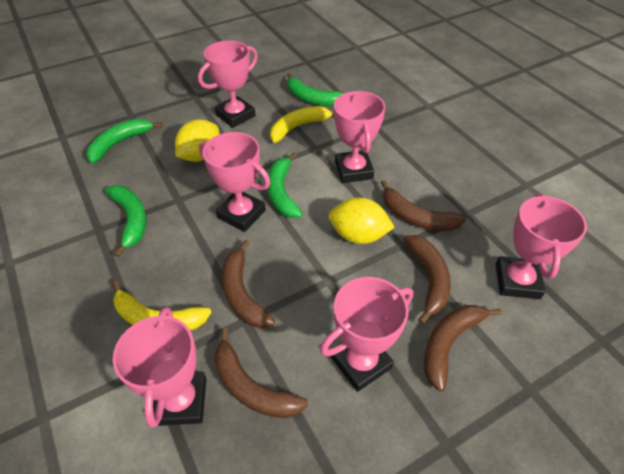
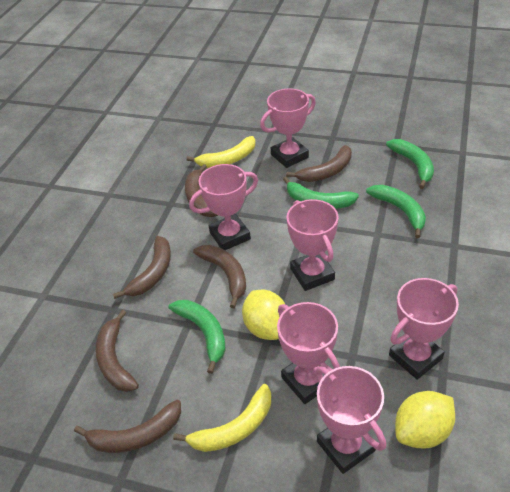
brown banana: 5 -> 6

